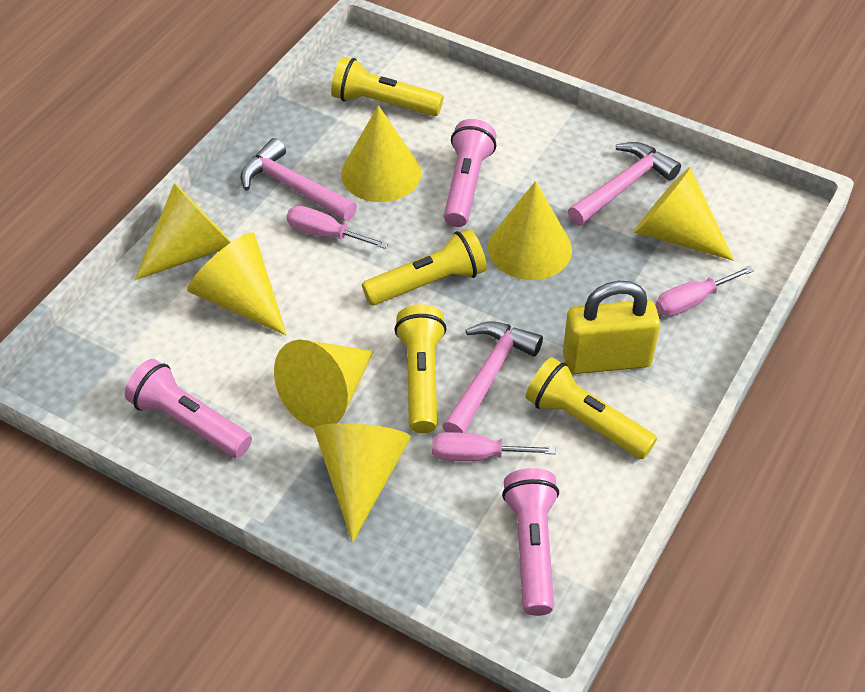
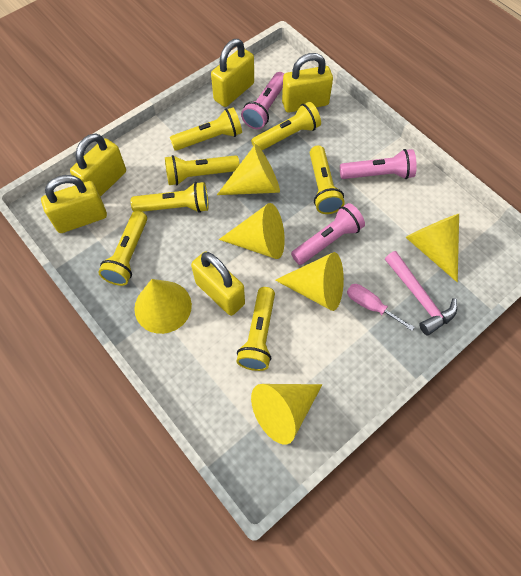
pink hammer: 3 -> 1
pink screwdriver: 3 -> 1
yellow cone: 7 -> 6
yellow flashlight: 4 -> 7
yellow padlock: 1 -> 5

